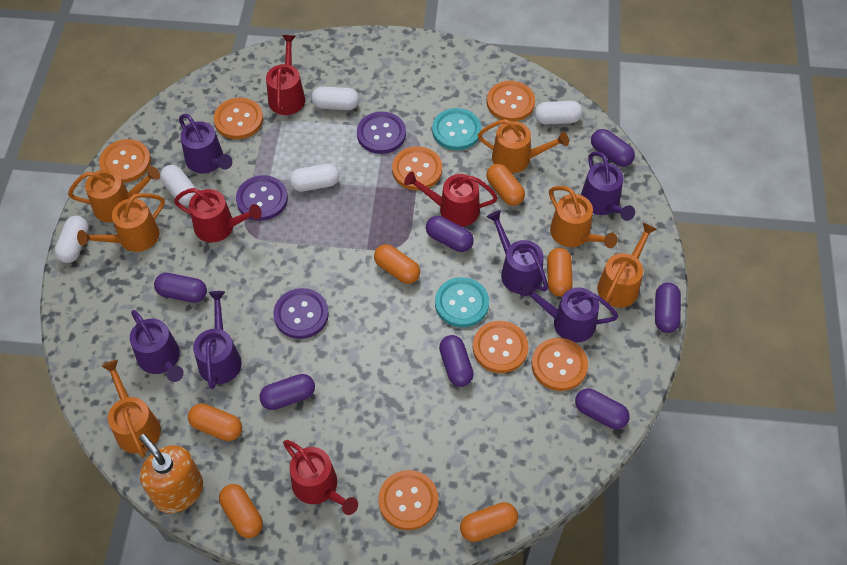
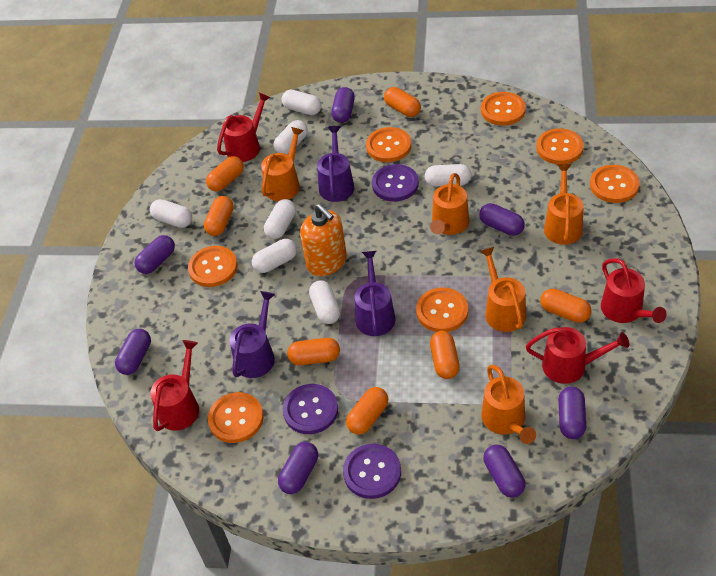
orange capsule: 6 -> 7
orange watering can: 6 -> 5
purple watering can: 6 -> 3
turquoise button: 2 -> 0
white capsule: 5 -> 7

